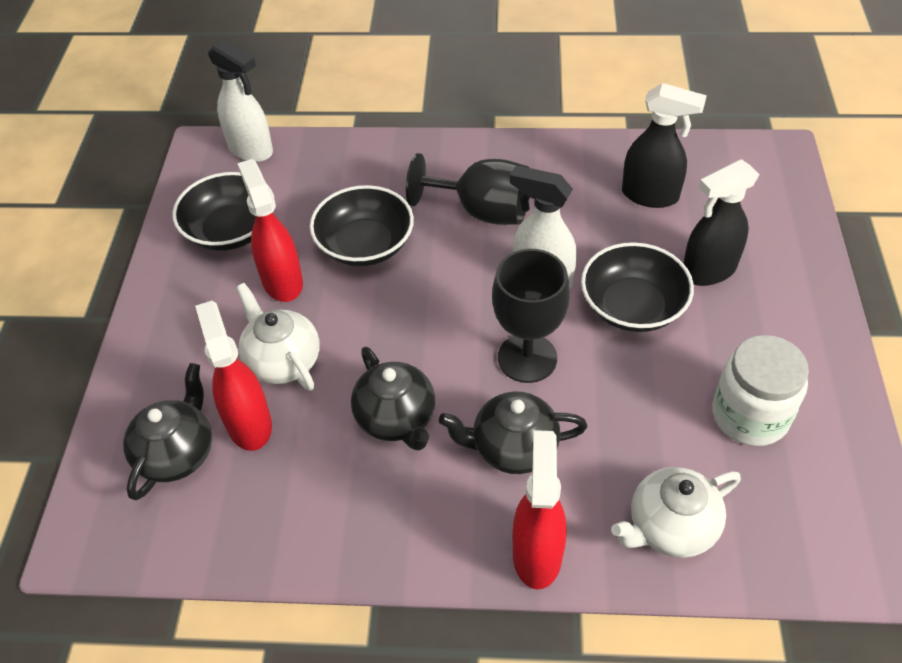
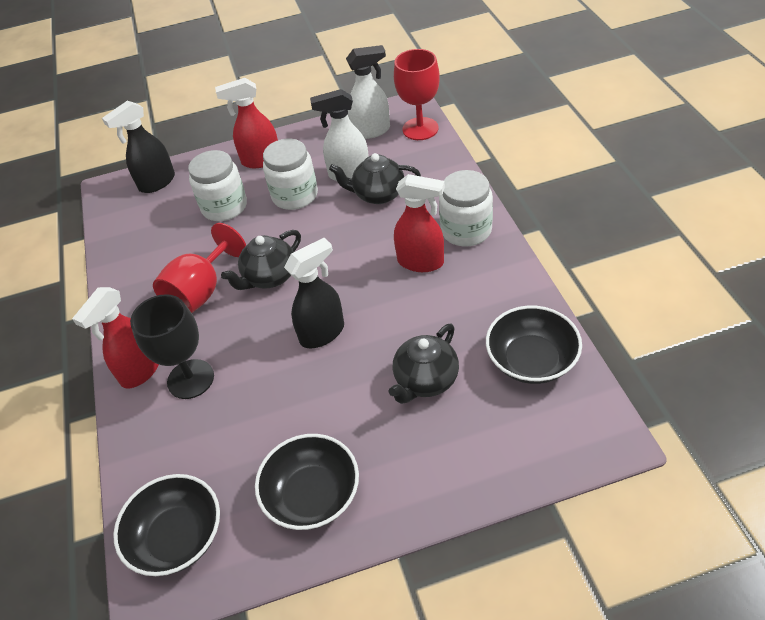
black goblet: 2 -> 1
red goblet: 0 -> 2
white jar: 1 -> 3
white teapot: 2 -> 0

